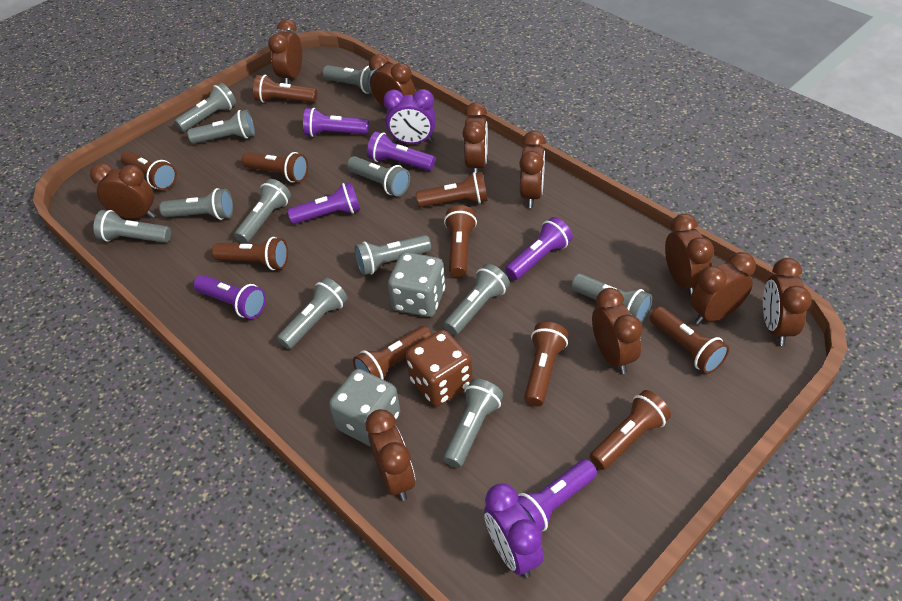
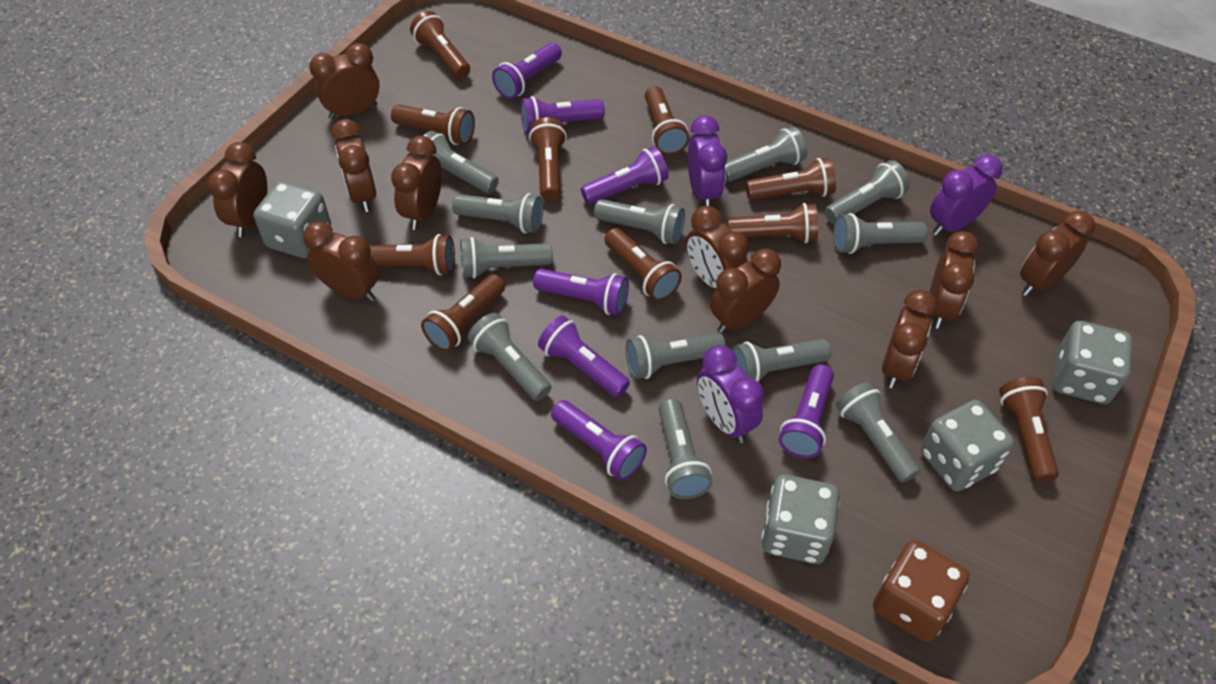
grey dice: 2 -> 4
purple clock: 2 -> 3
purple flashlight: 6 -> 7

